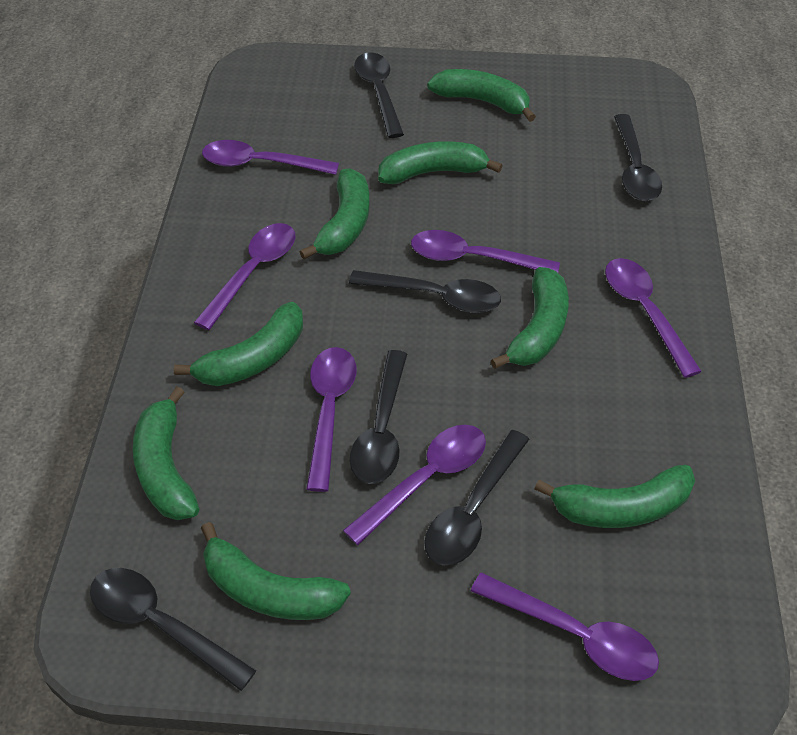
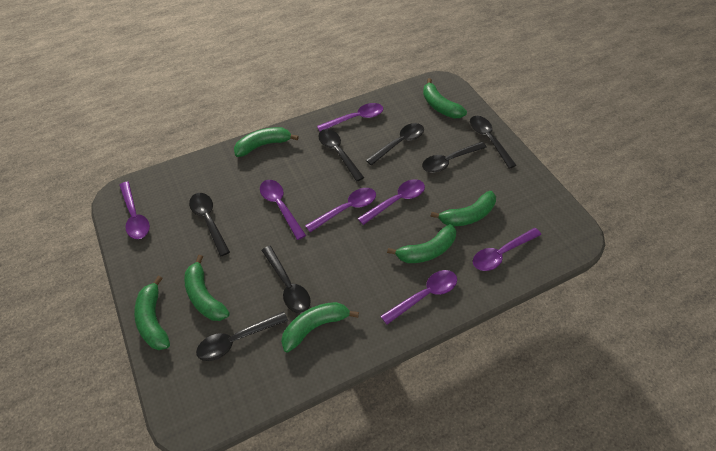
black spoon: 6 -> 7
green banana: 8 -> 7

